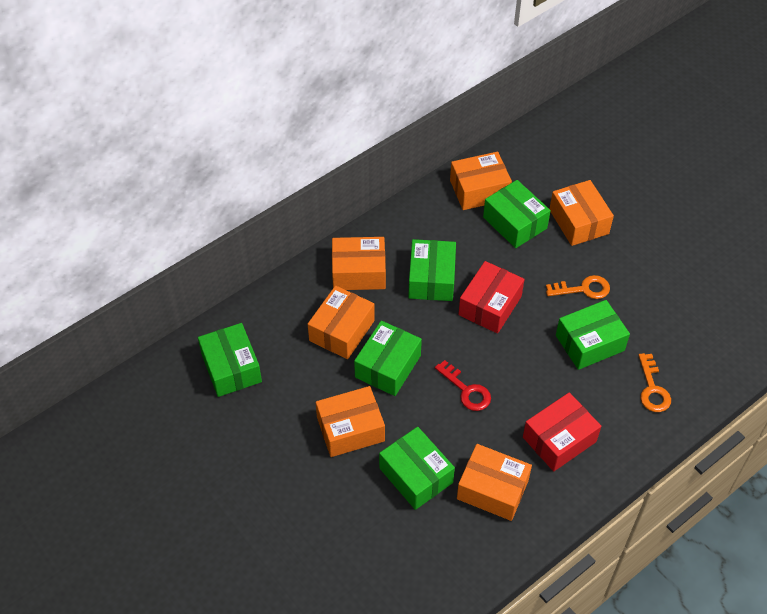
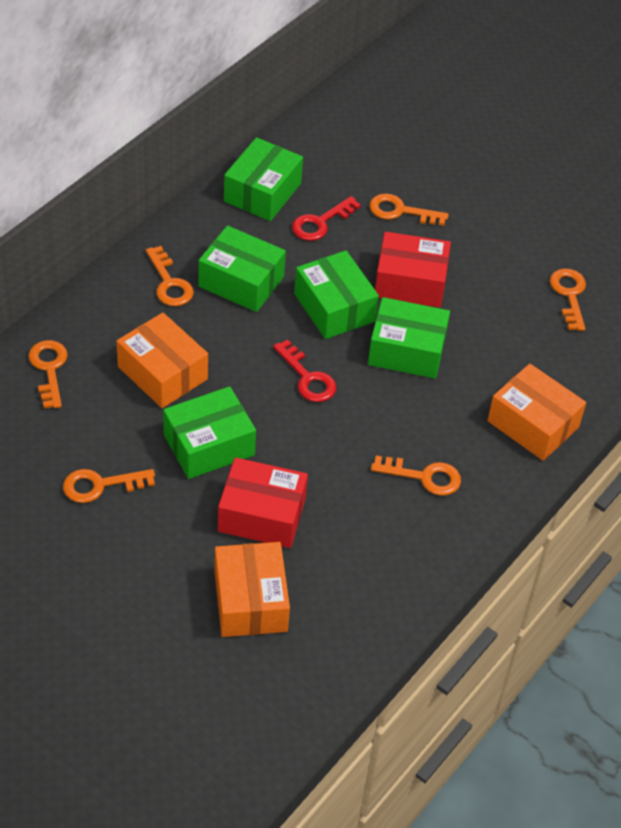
green box: 6 -> 5
orange box: 6 -> 3
orange key: 2 -> 6
red key: 1 -> 2

